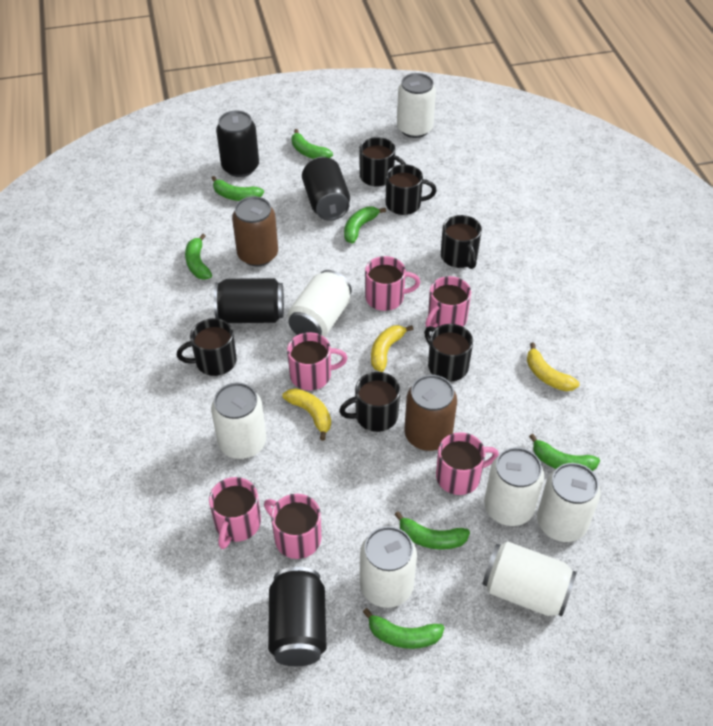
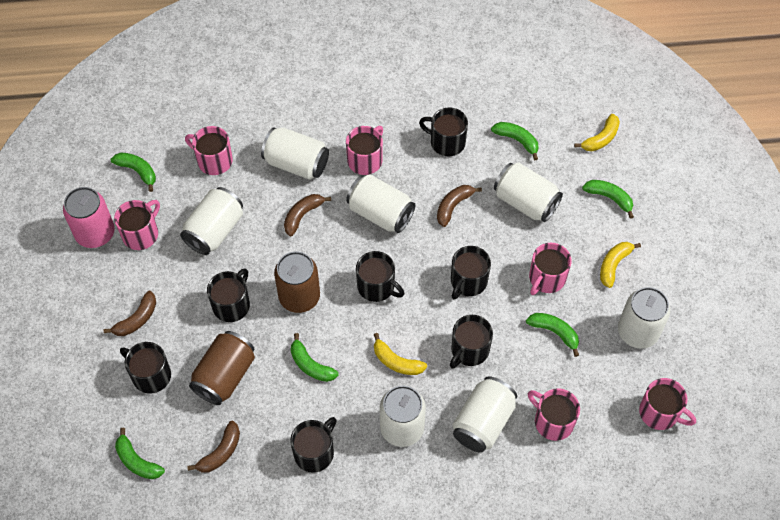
black can: 4 -> 0
black mug: 6 -> 7
brown banana: 0 -> 4
green banana: 7 -> 6
pink can: 0 -> 1

